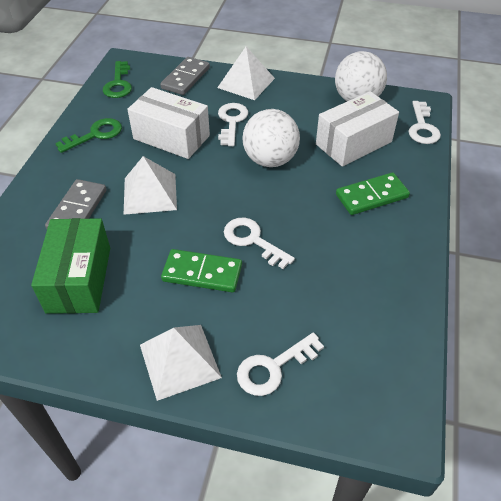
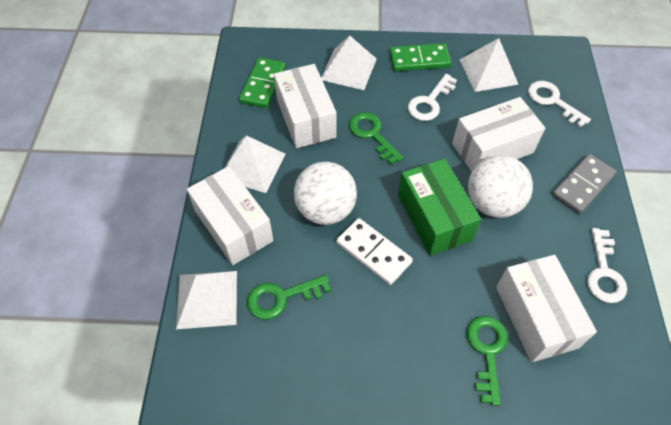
green key: 2 -> 3
grey domino: 2 -> 1
white box: 2 -> 4
white domino: 0 -> 1
white key: 4 -> 3
white pyramid: 3 -> 4

